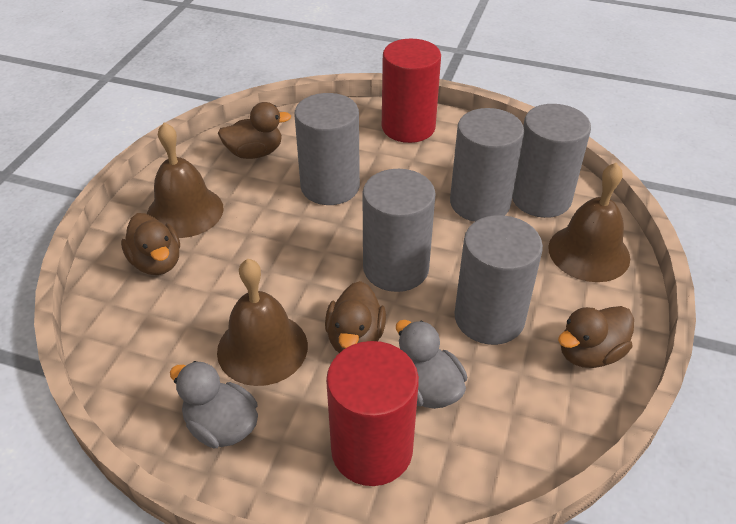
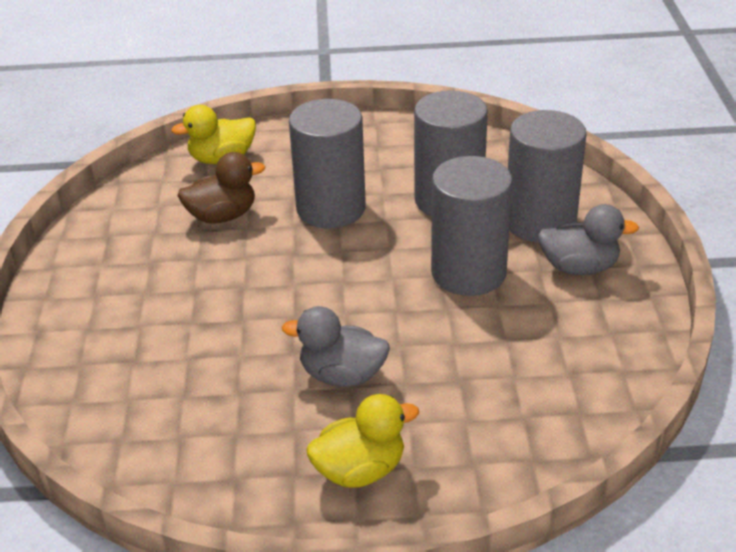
brown bell: 3 -> 0
brown duck: 4 -> 1
grey cylinder: 5 -> 4
red cylinder: 2 -> 0
yellow duck: 0 -> 2

